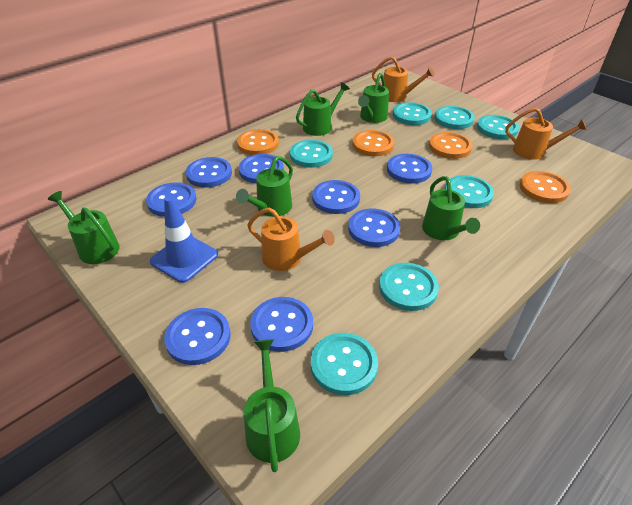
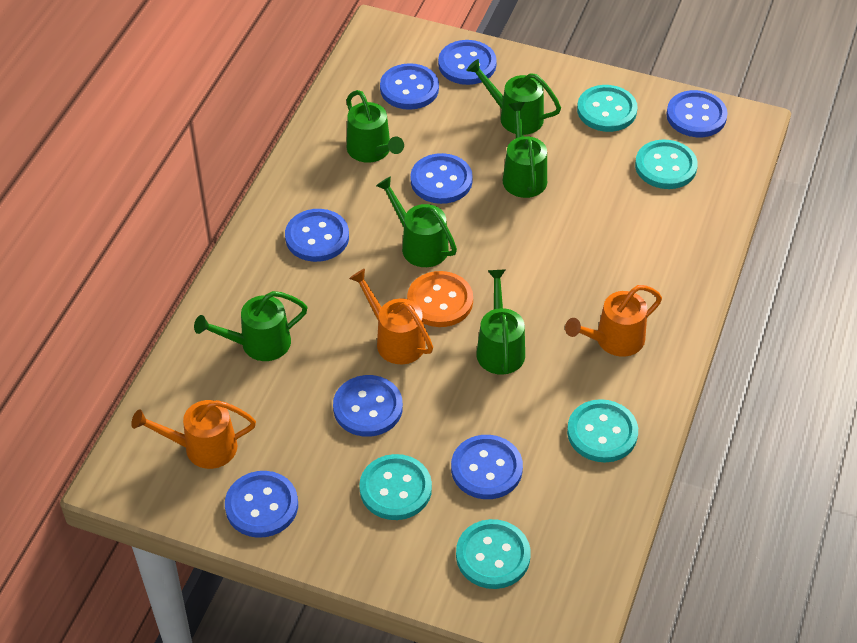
blue traffic cone: 1 -> 0
orange button: 4 -> 1
turquoise button: 7 -> 5

